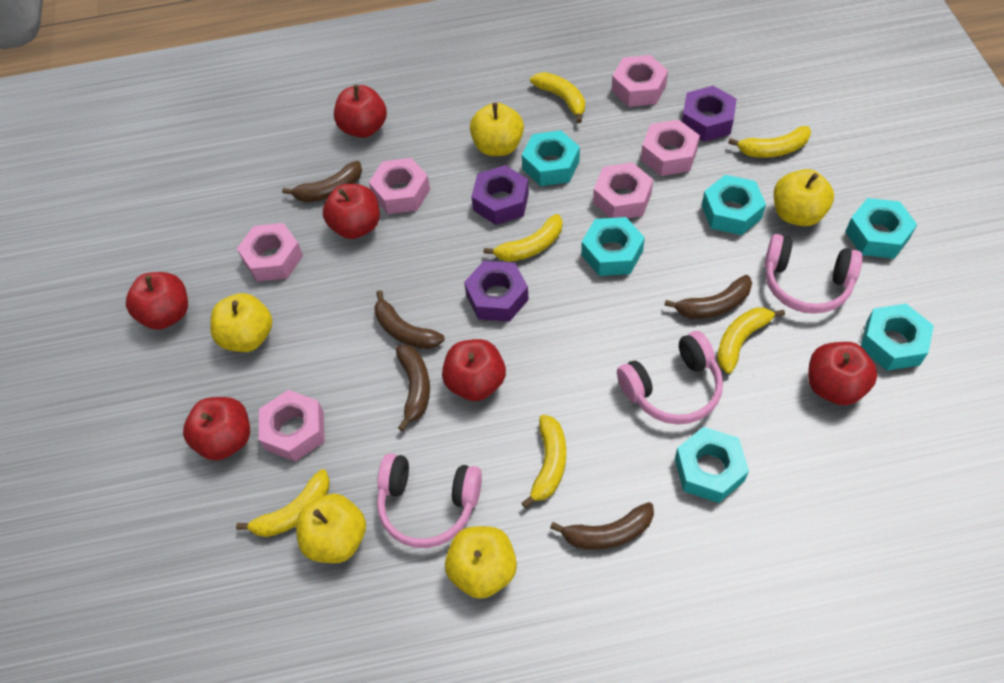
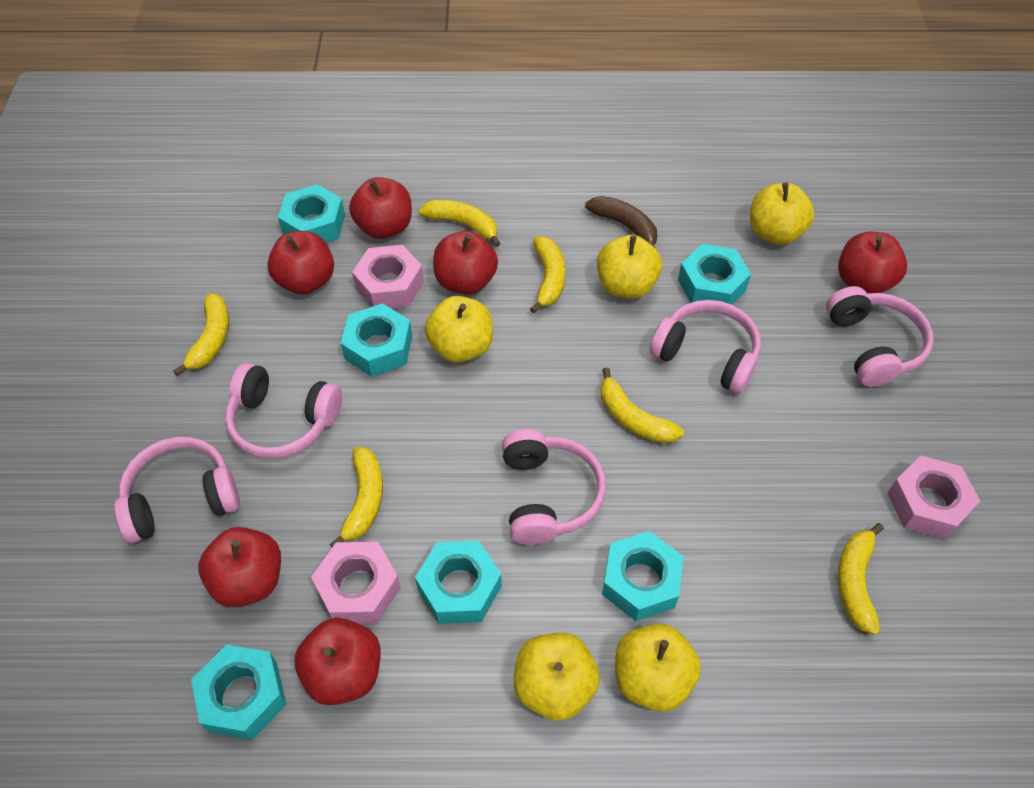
brown banana: 5 -> 1
pink headphones: 3 -> 5
pink nut: 6 -> 3
purple nut: 3 -> 0

